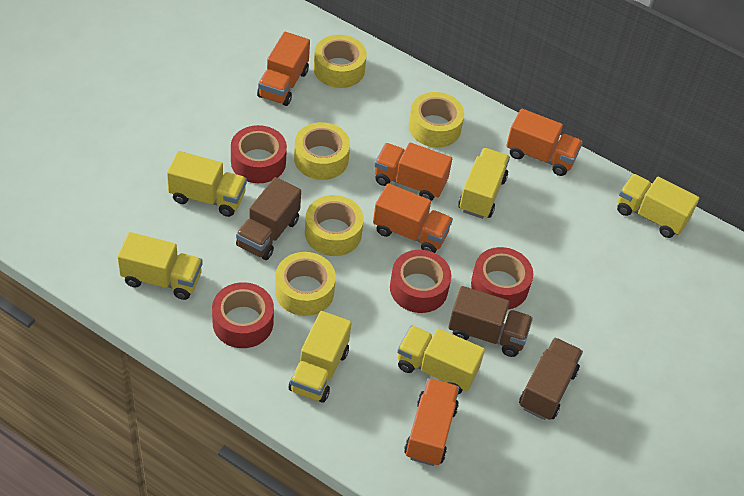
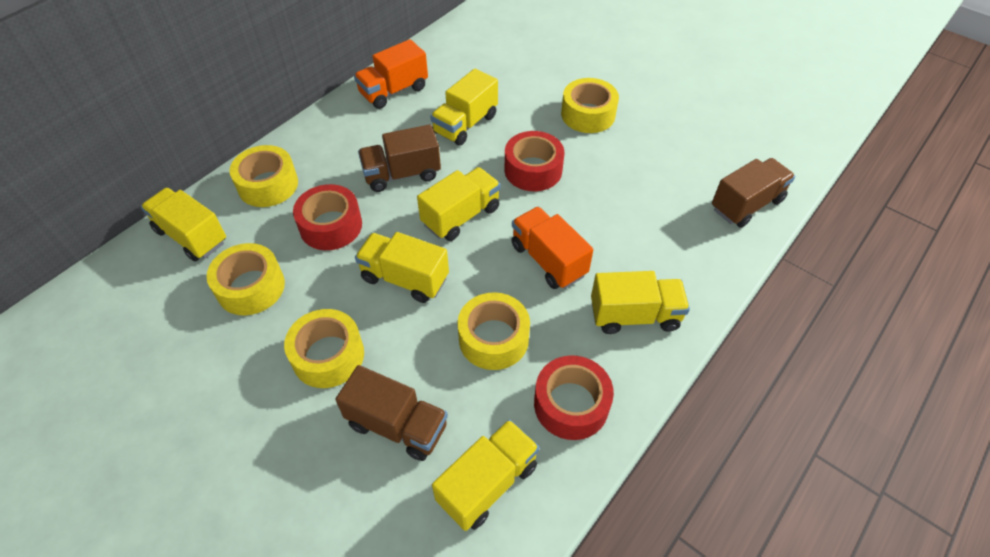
orange truck: 5 -> 2
red tape: 4 -> 3

